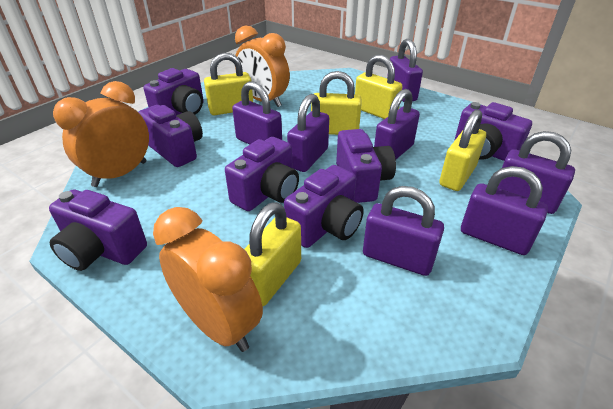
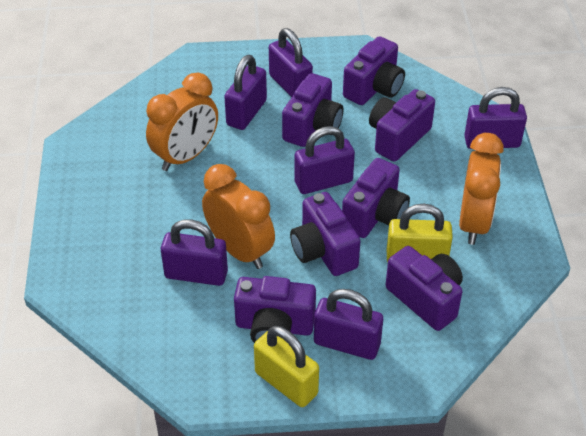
purple padlock: 7 -> 6
yellow padlock: 5 -> 2

